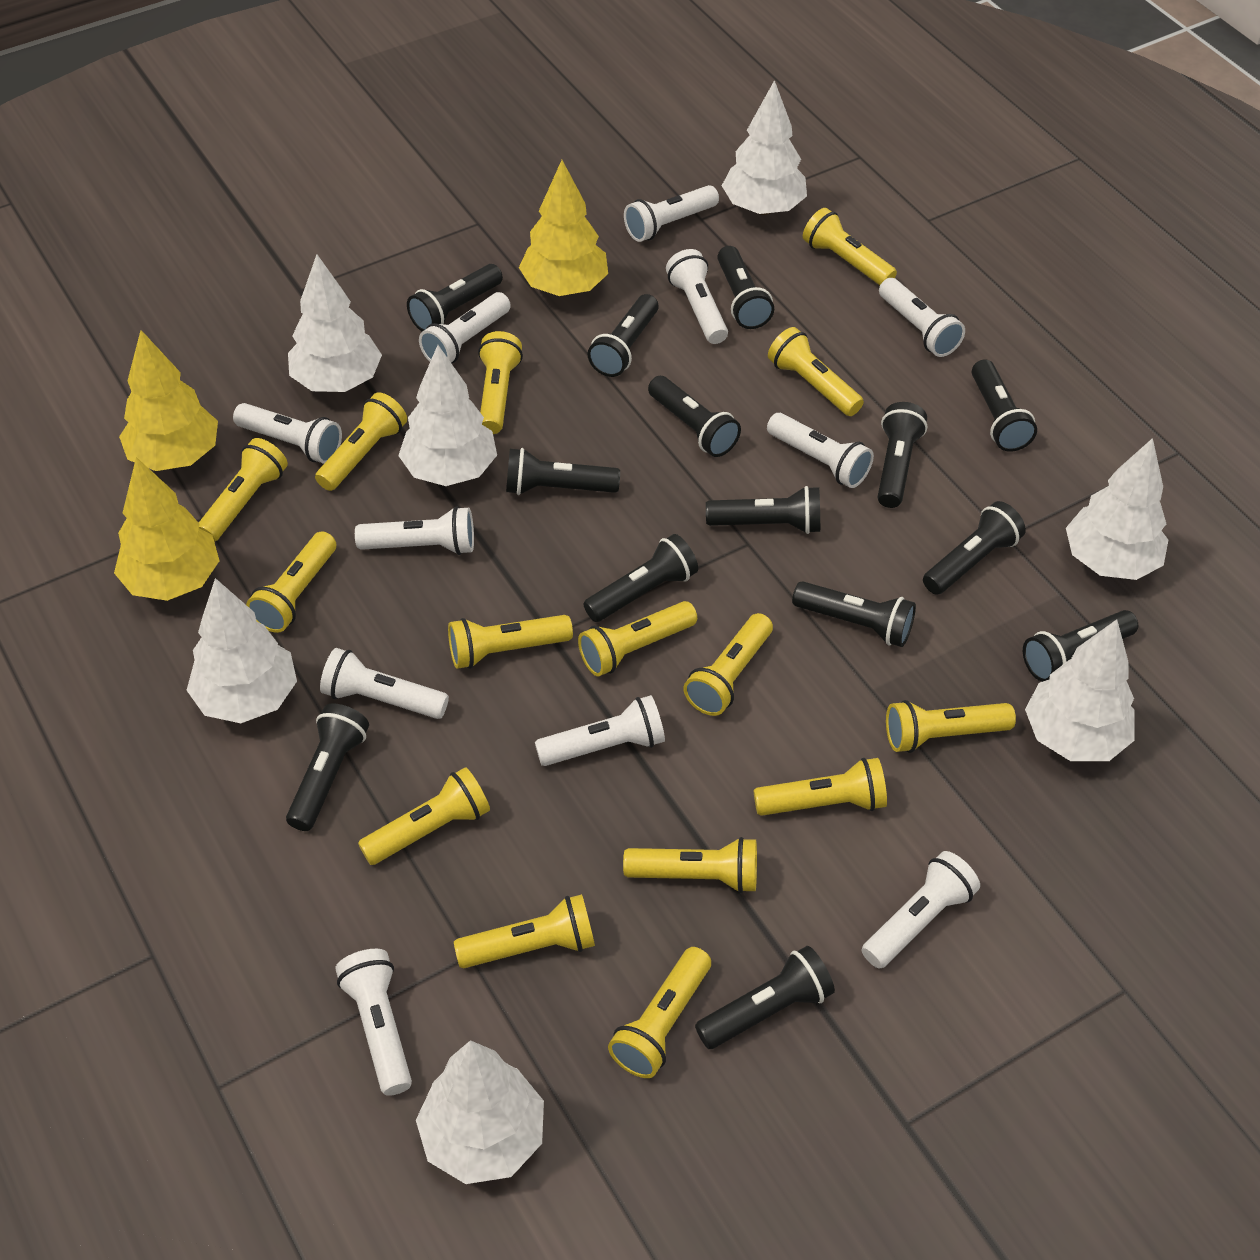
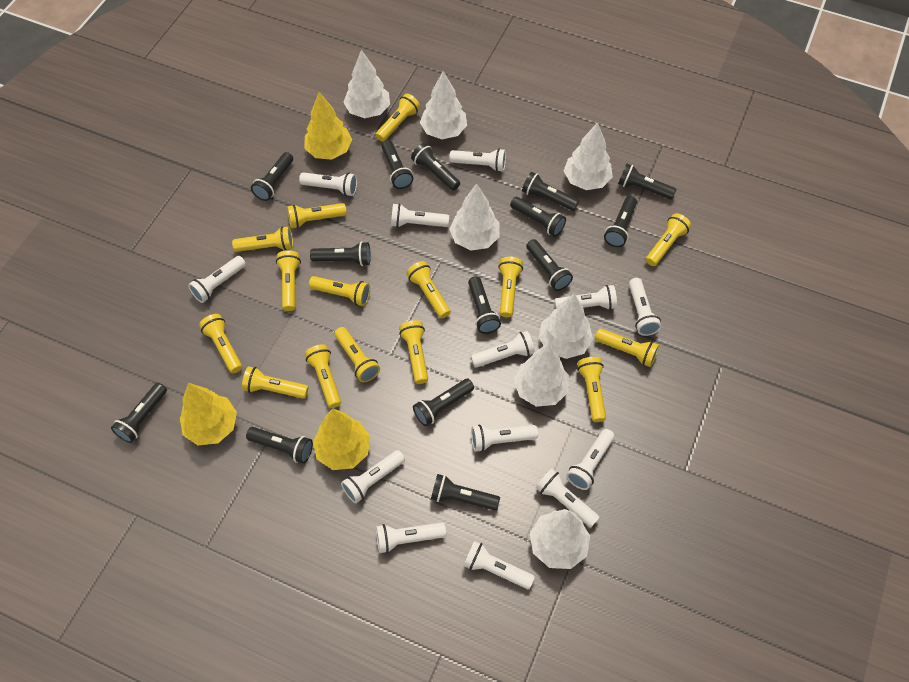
white flashlight: 11 -> 13

